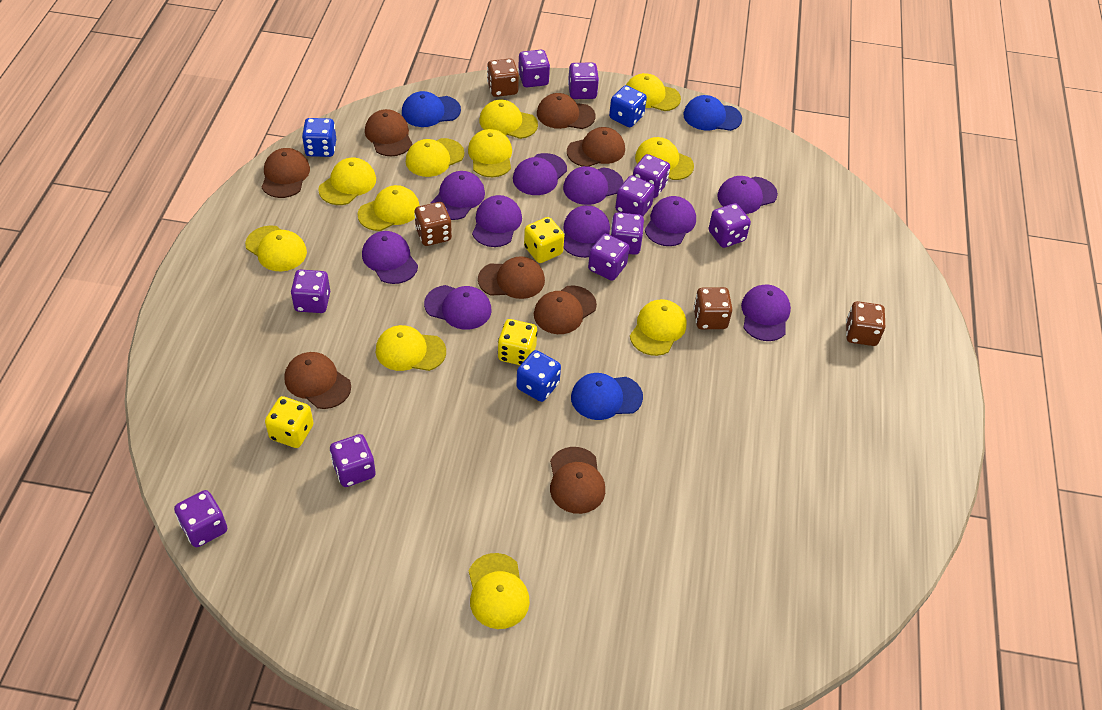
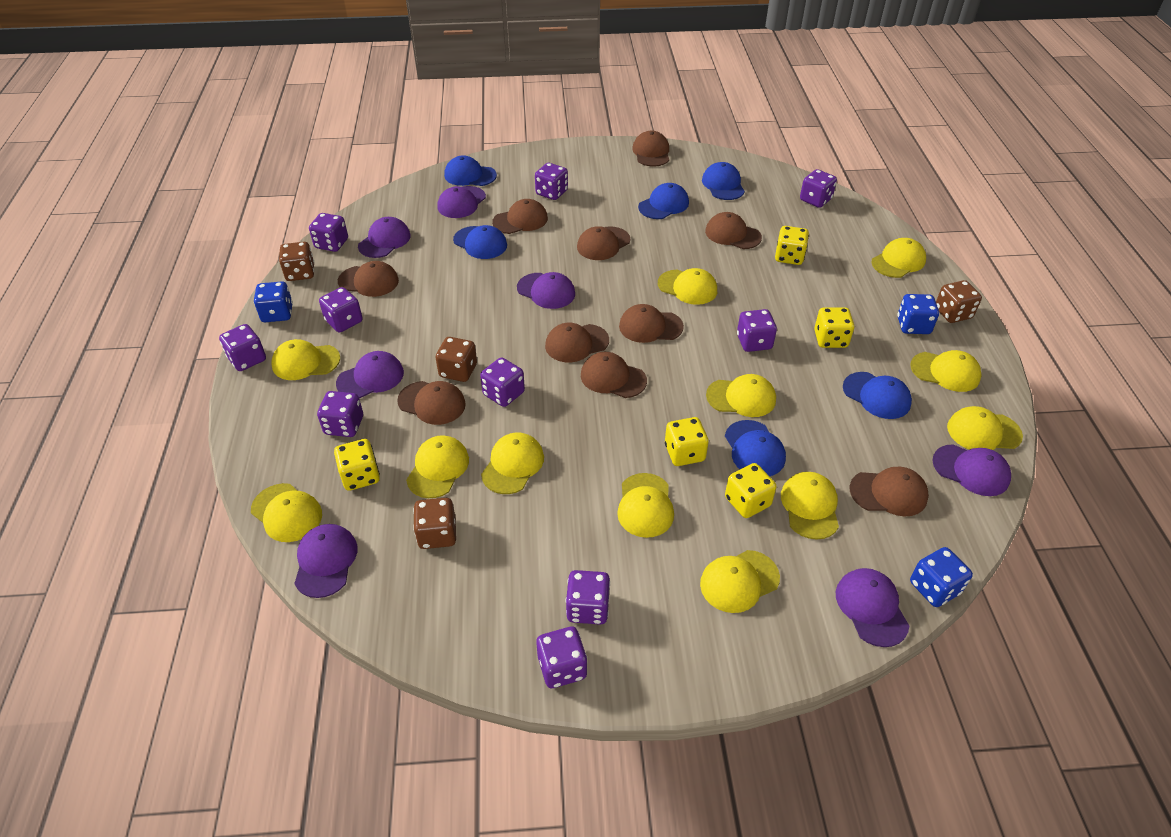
blue cap: 3 -> 6
brown cap: 8 -> 10
purple cap: 10 -> 7
yellow cap: 11 -> 12
yellow dice: 3 -> 5

